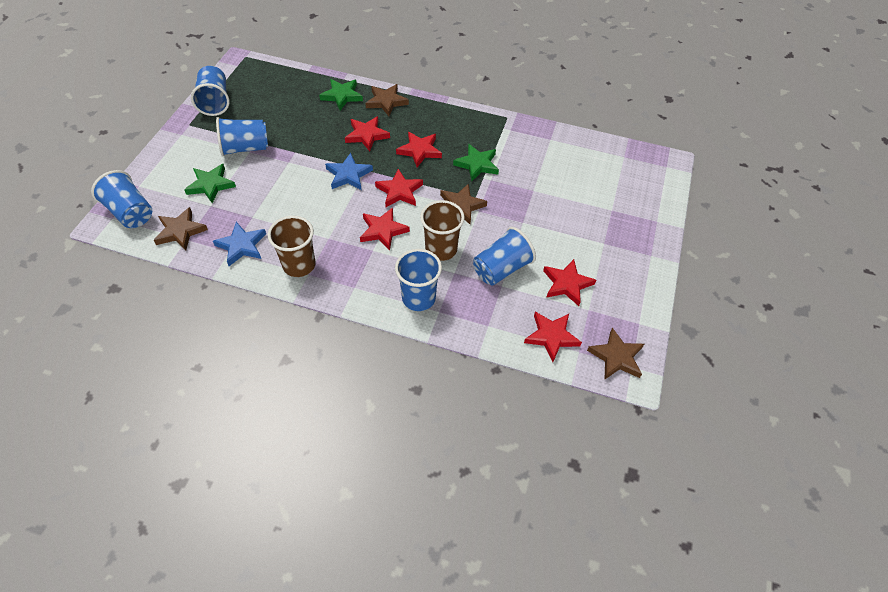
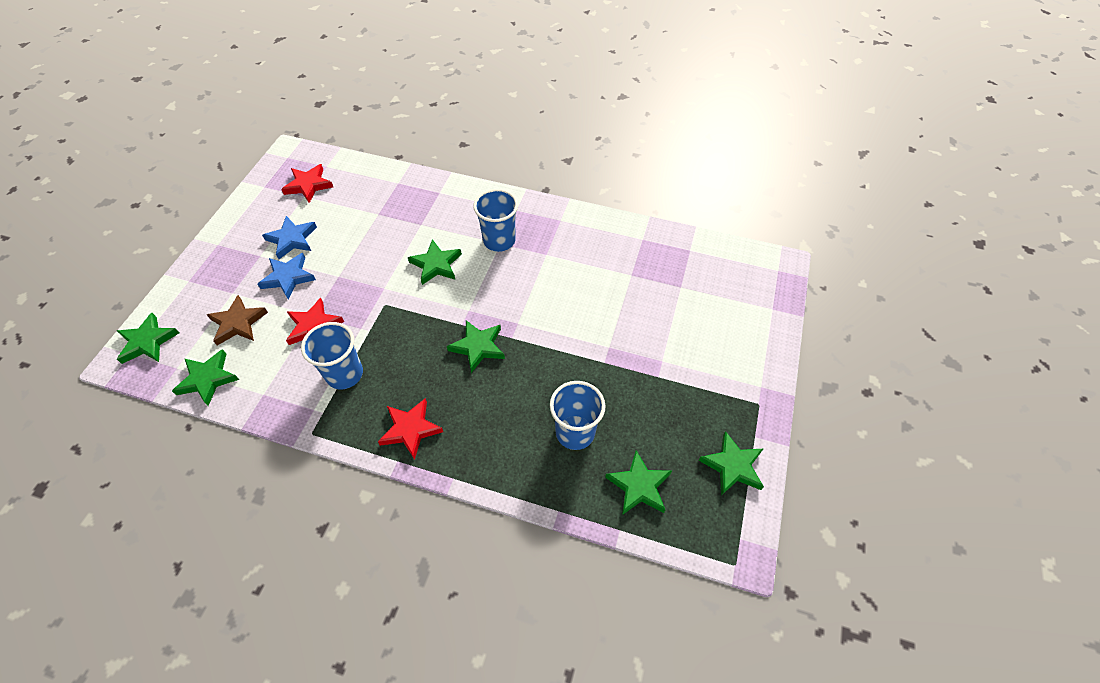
blue cup: 5 -> 3
brown cup: 2 -> 0
brown star: 4 -> 1
green star: 3 -> 6
red star: 6 -> 3

